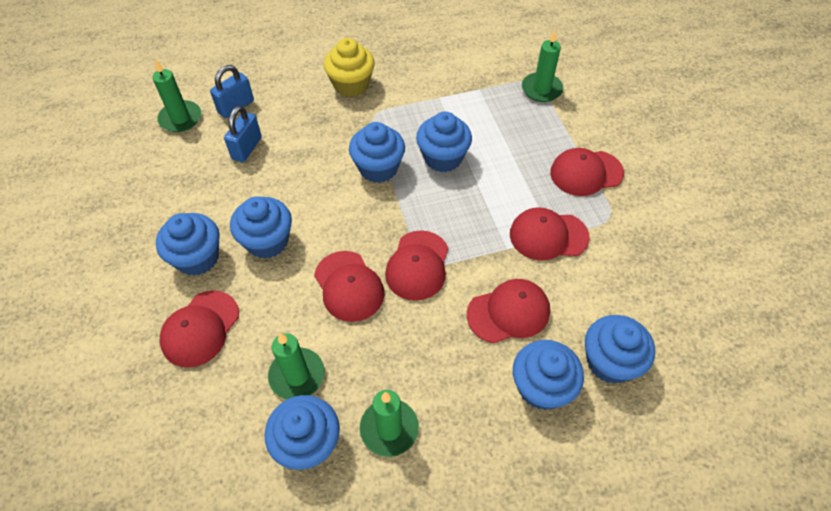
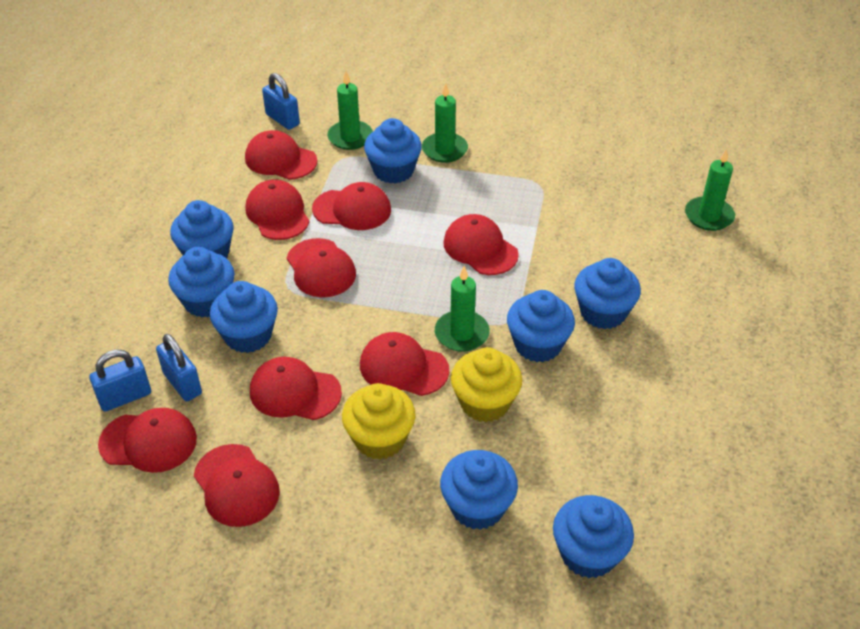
blue cupcake: 7 -> 8
blue padlock: 2 -> 3
red cap: 6 -> 9
yellow cupcake: 1 -> 2

